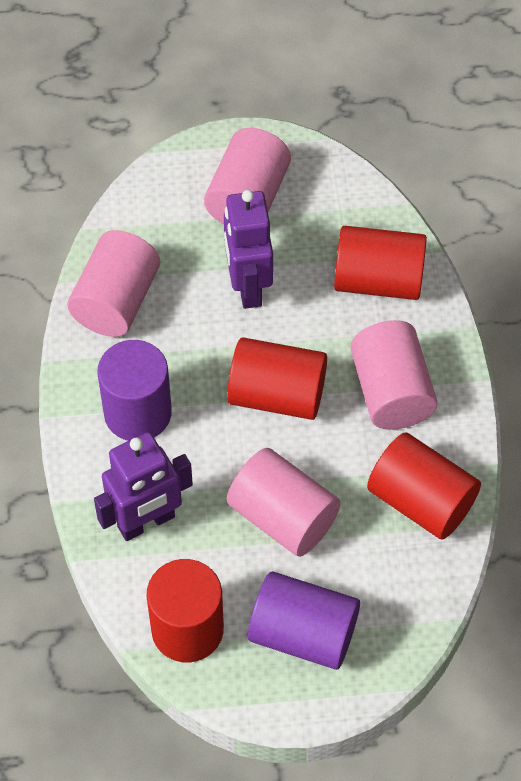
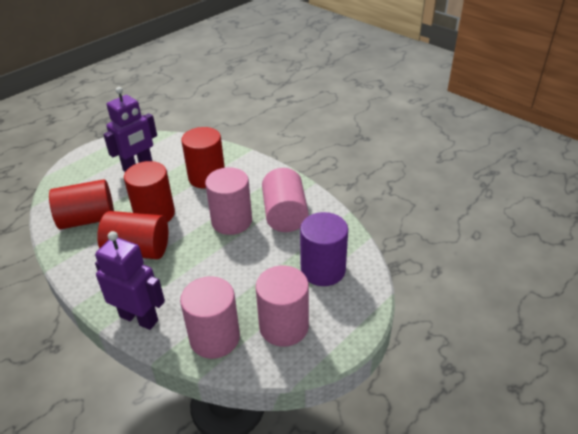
purple cylinder: 2 -> 1

